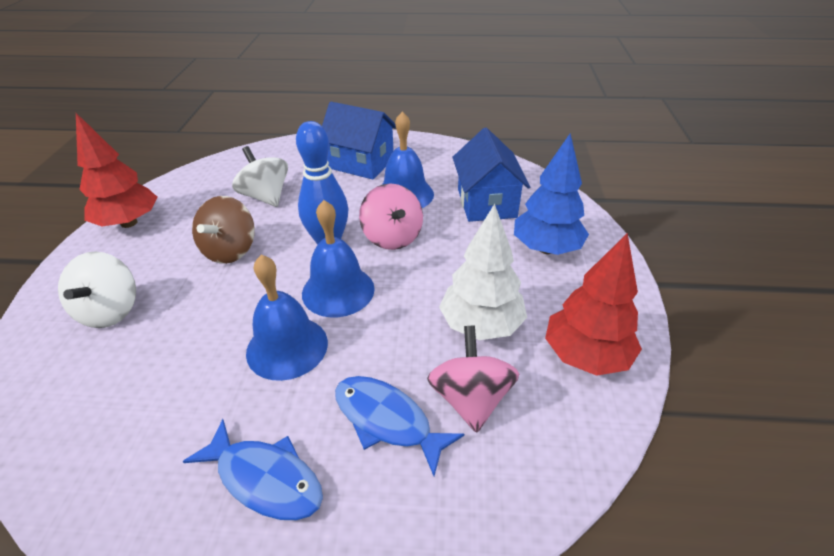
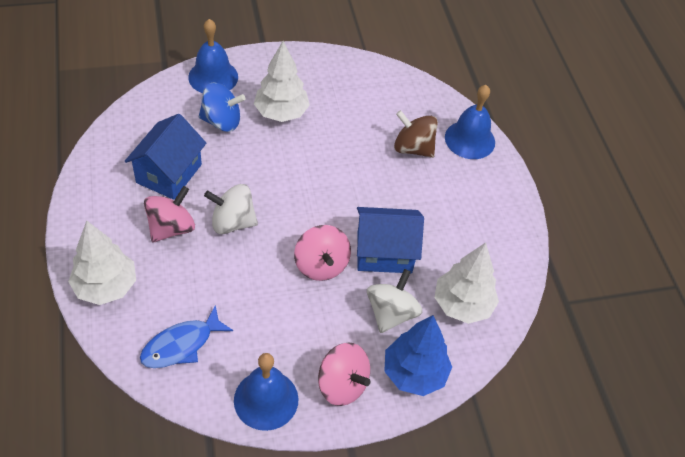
blue bowling pin: 1 -> 0
blue fish: 2 -> 1
blue spinning top: 0 -> 1
pink spinning top: 2 -> 3
red tree: 2 -> 0
white tree: 1 -> 3

